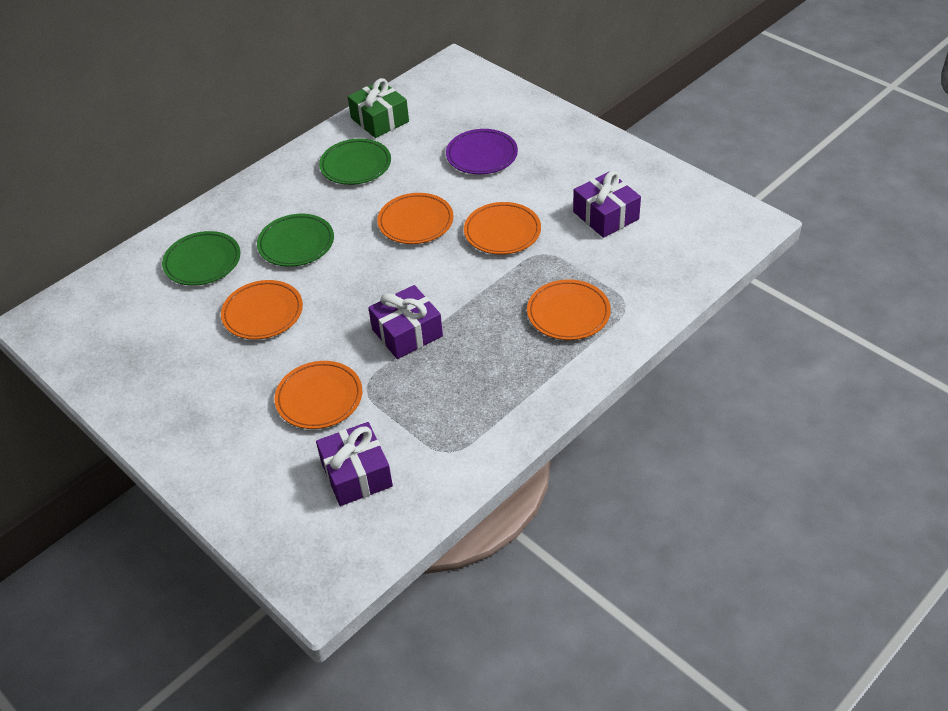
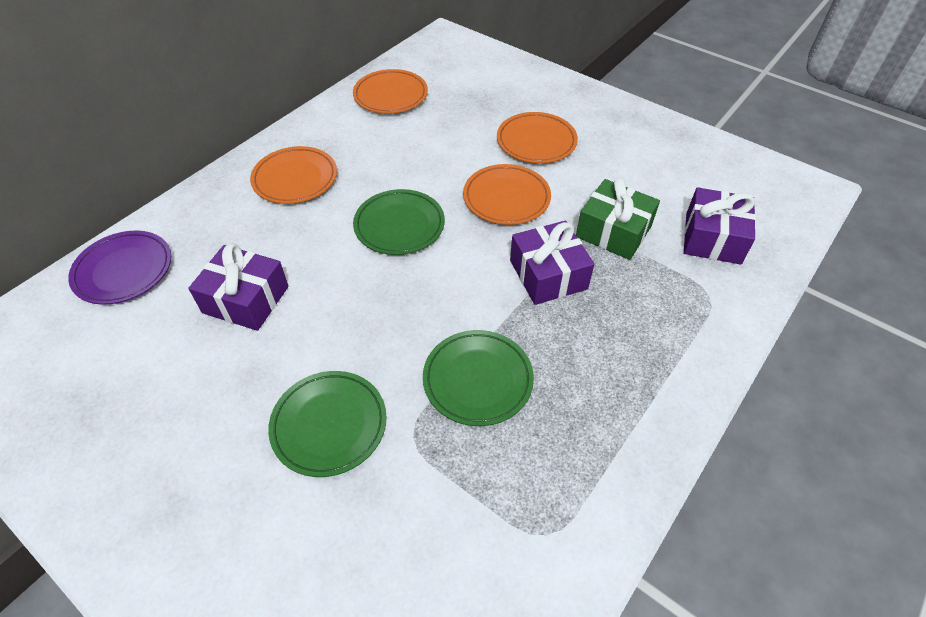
orange plate: 5 -> 4

